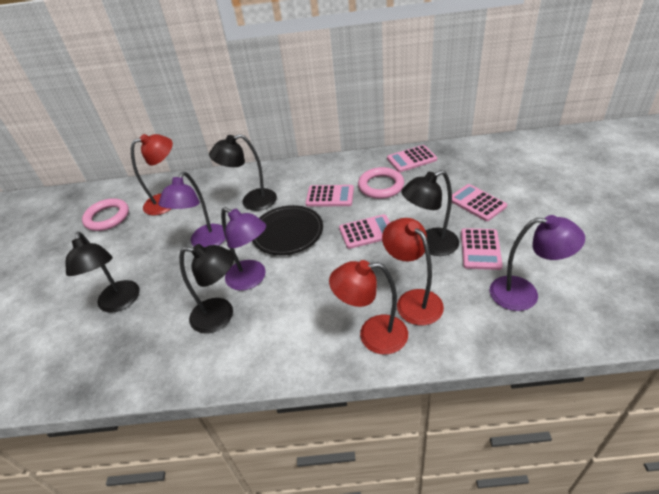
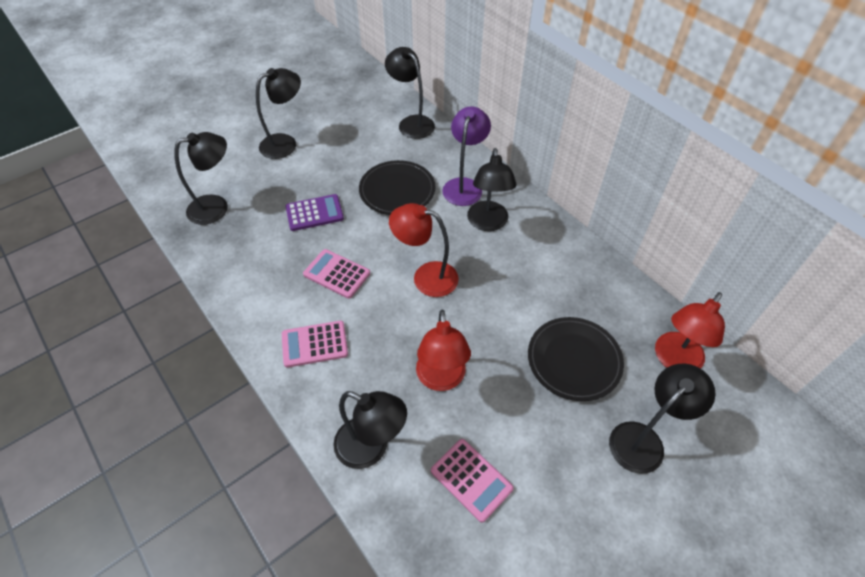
black lamp: 4 -> 6
black plate: 1 -> 2
pink calculator: 5 -> 3
pink ring: 2 -> 0
purple calculator: 0 -> 1
purple lamp: 3 -> 1

